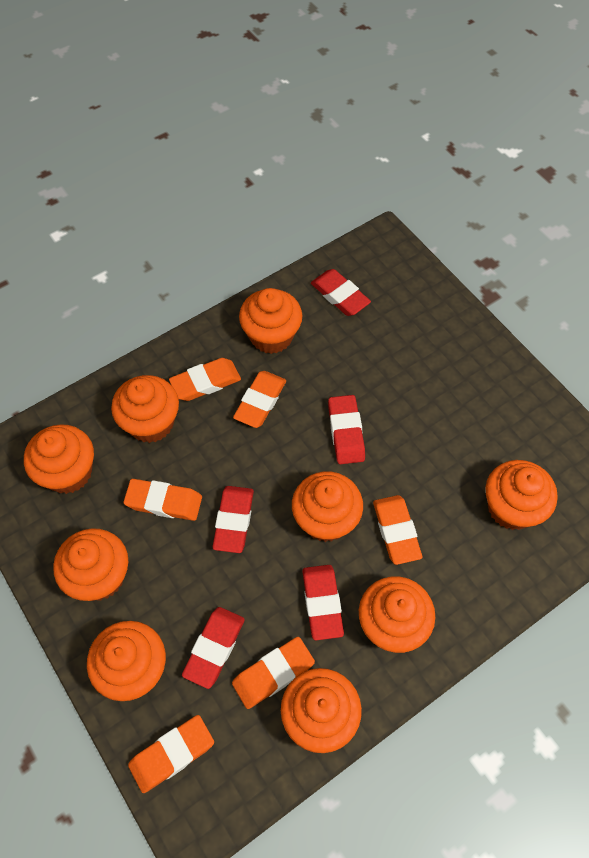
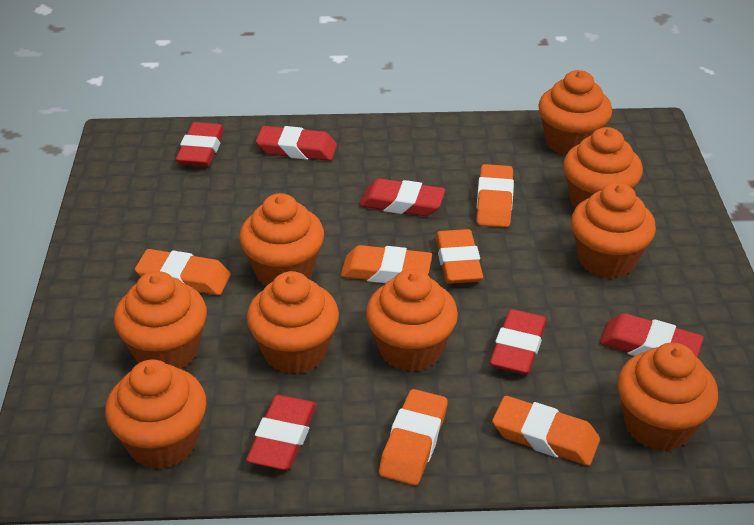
red eraser: 5 -> 6

